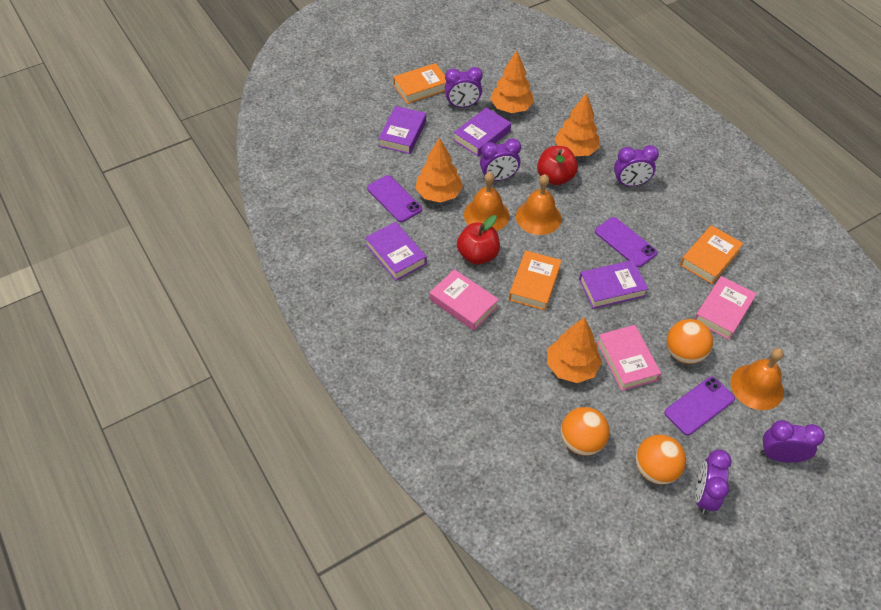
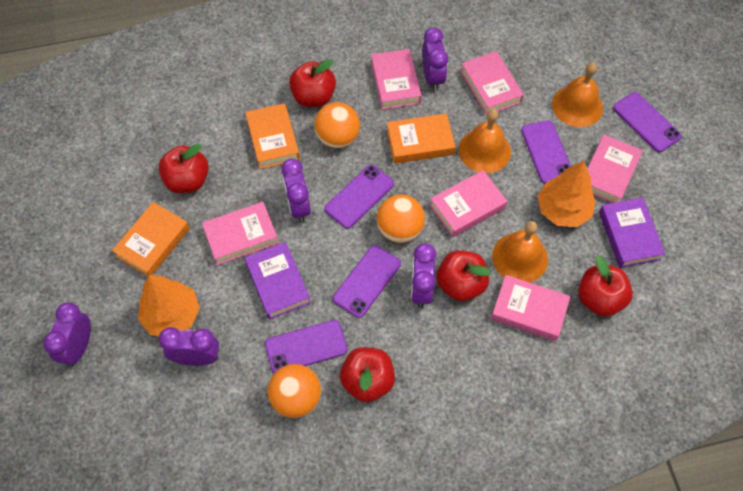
orange tree: 4 -> 2
pink book: 3 -> 6
purple book: 4 -> 2
purple phone: 3 -> 5
red apple: 2 -> 5

